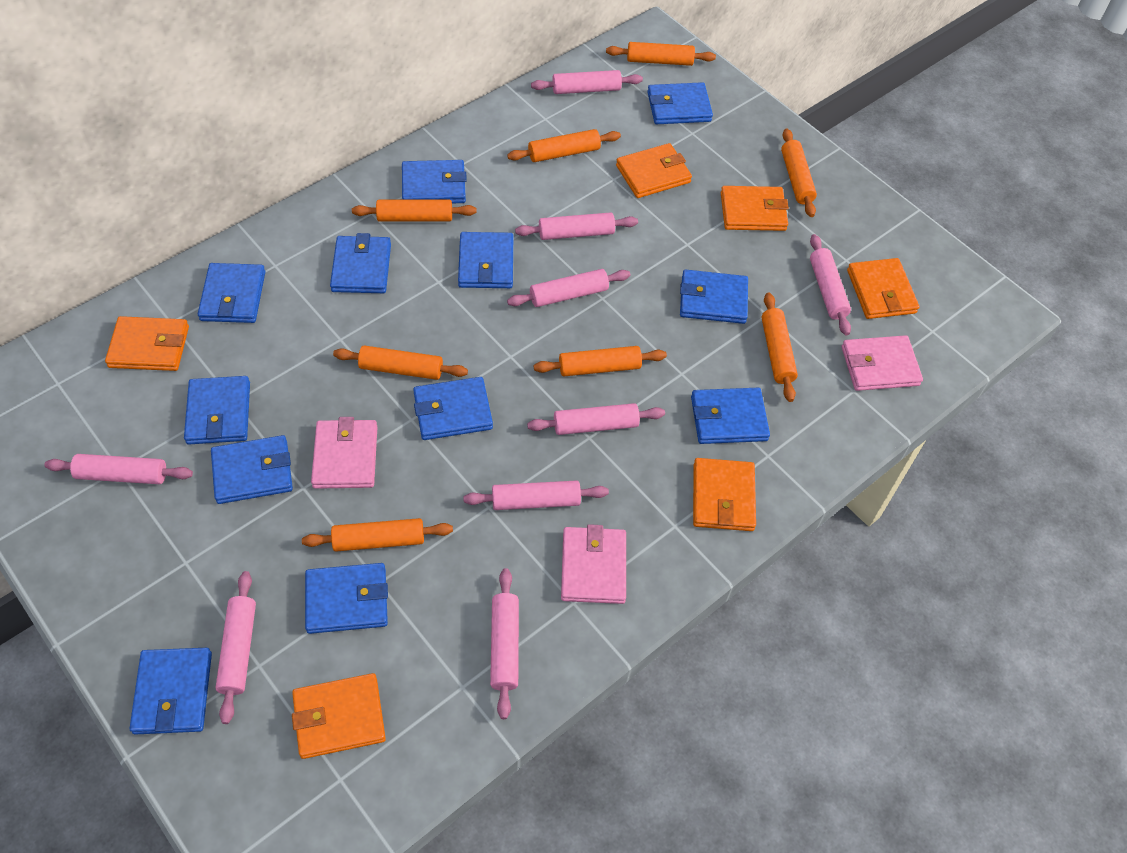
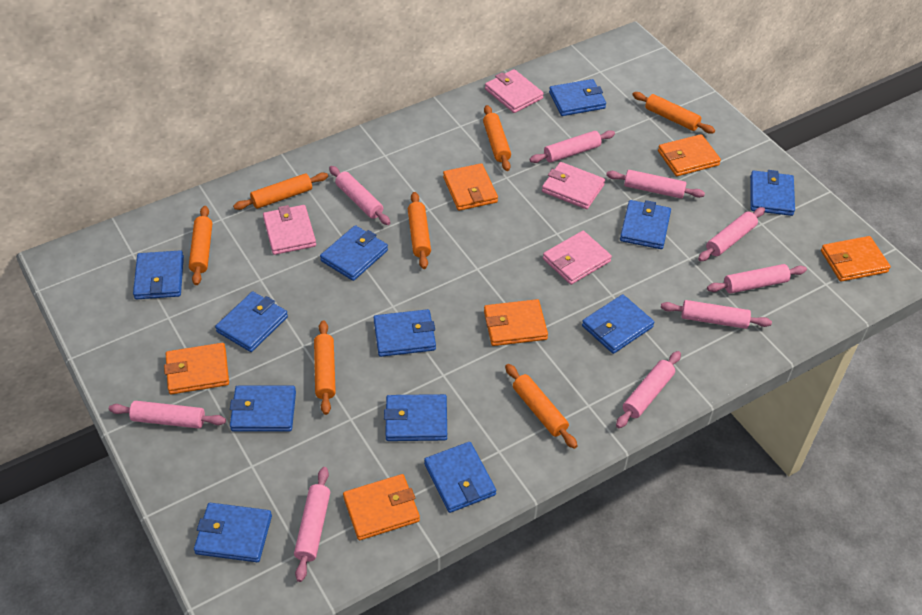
orange rolling pin: 8 -> 7
pink wallet: 3 -> 4

